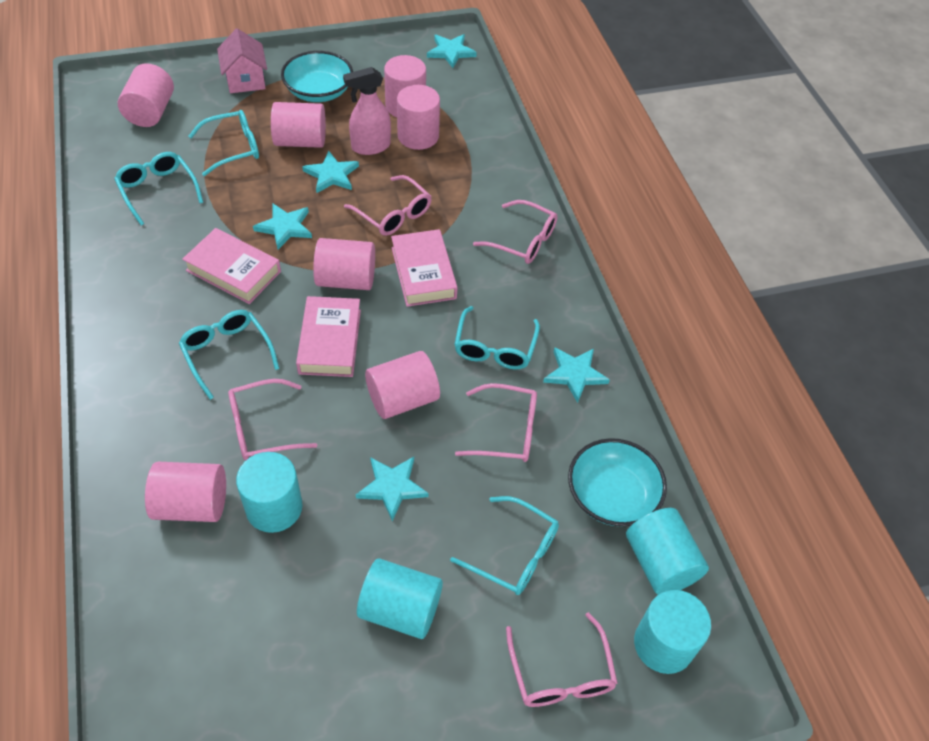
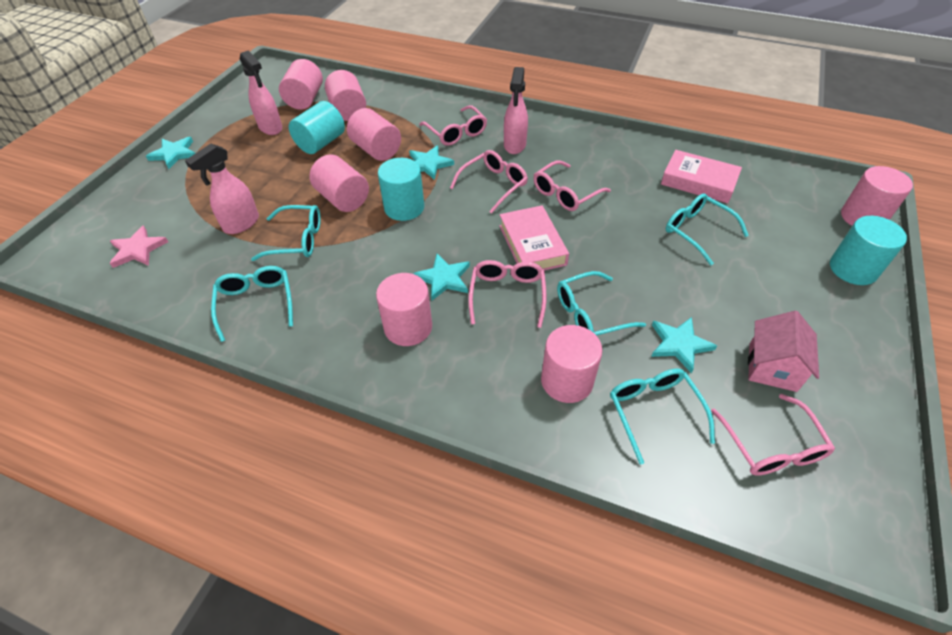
pink book: 3 -> 2
pink spray bottle: 1 -> 3
pink star: 0 -> 1
turquoise bowl: 2 -> 0
turquoise cylinder: 4 -> 3
turquoise star: 5 -> 4

